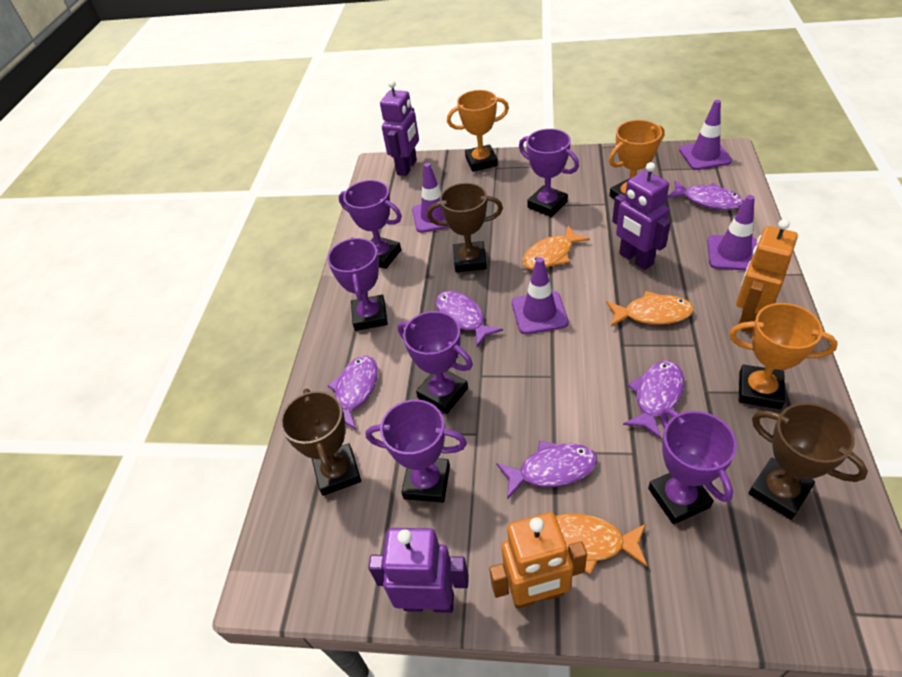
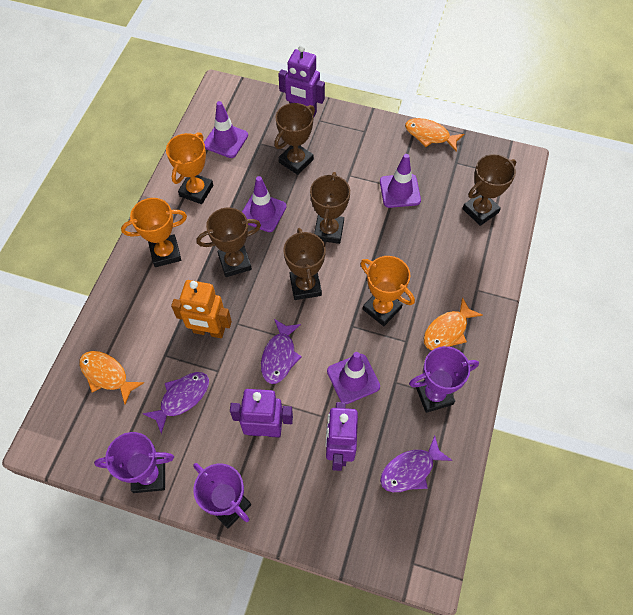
brown trophy: 3 -> 5
orange robot: 2 -> 1
purple fish: 5 -> 3
purple trophy: 6 -> 3

